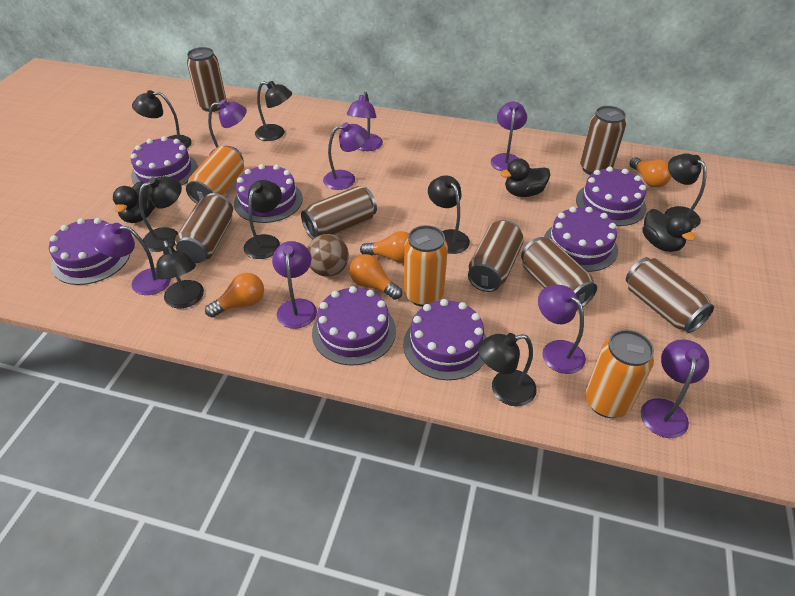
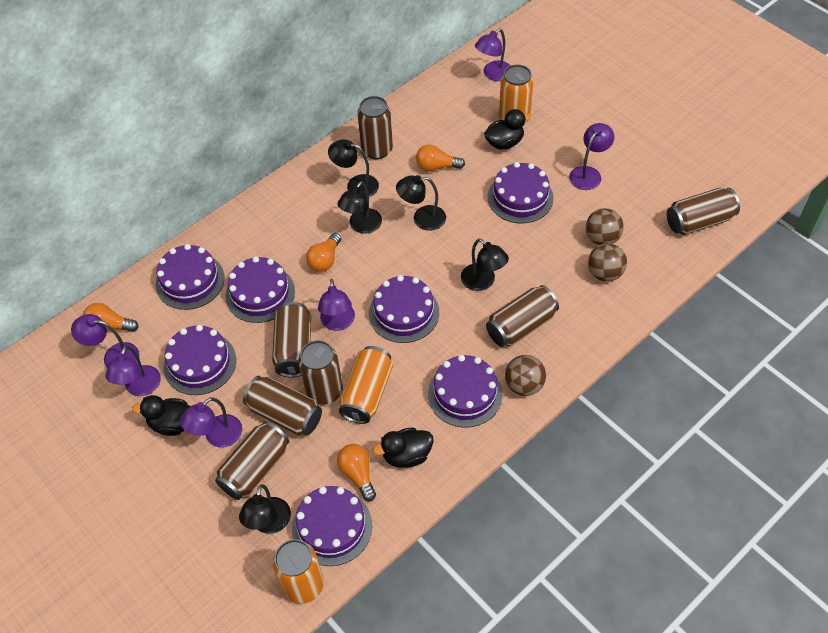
black lamp: 8 -> 5
brown ball: 1 -> 3
purple lamp: 8 -> 6

